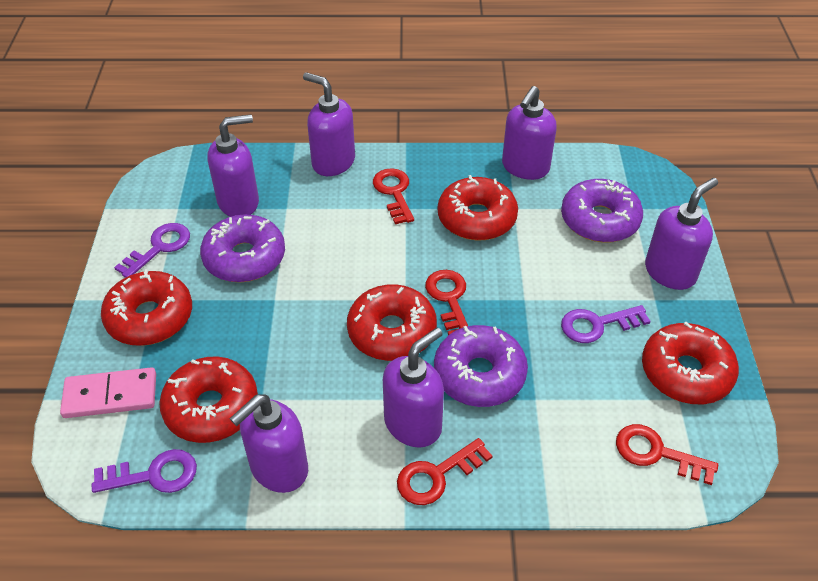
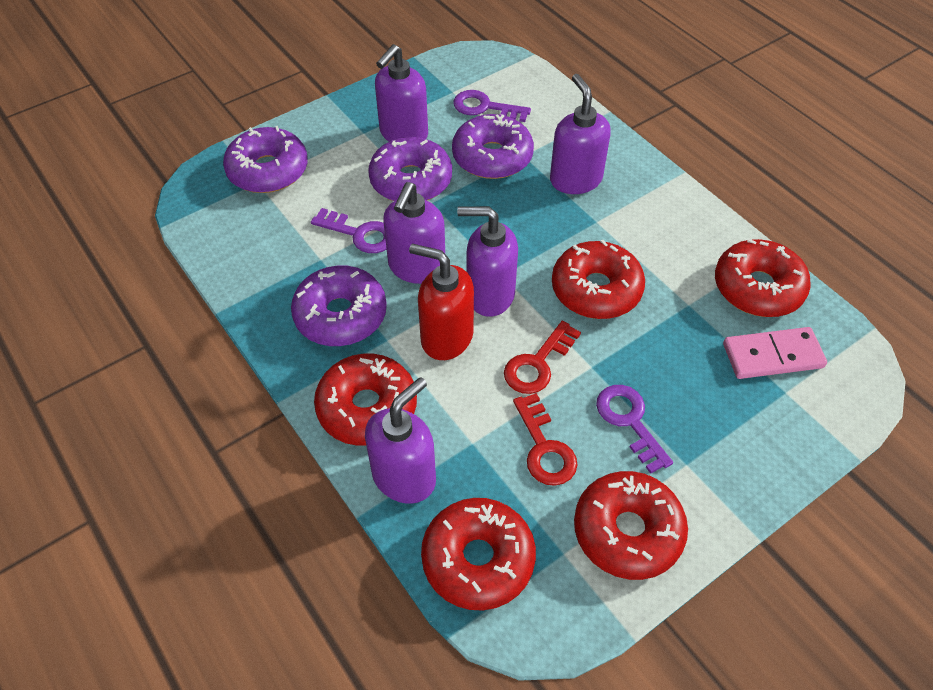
purple donut: 3 -> 4
purple soap dispenser: 6 -> 5
red key: 4 -> 2
red soap dispenser: 0 -> 1

